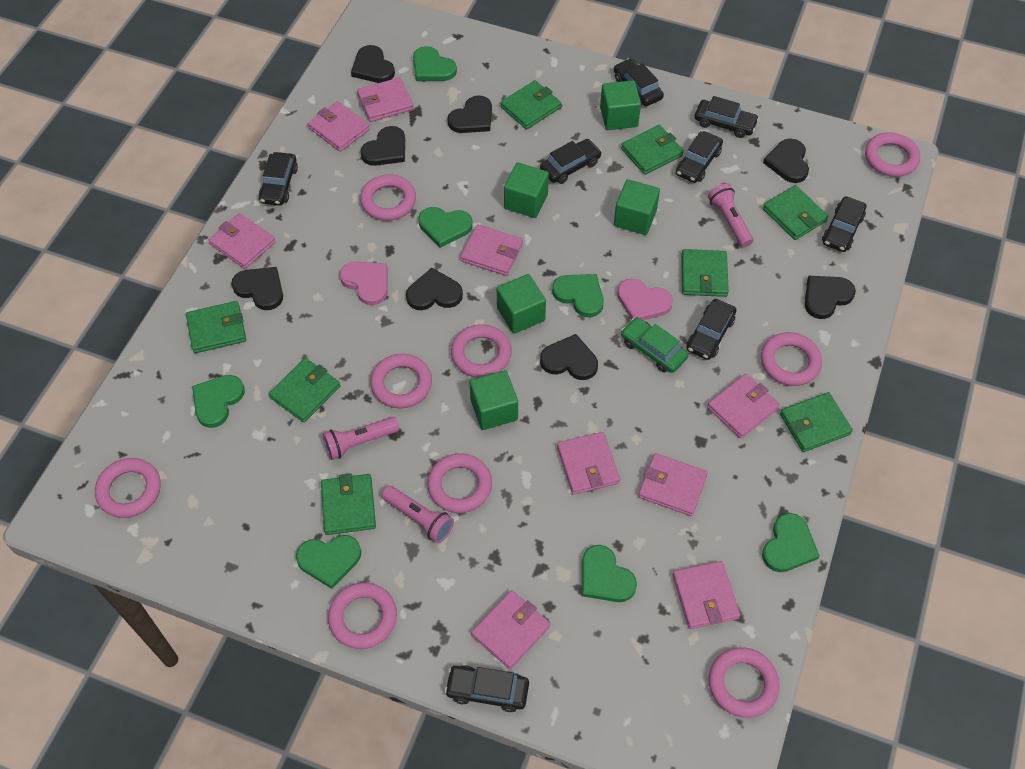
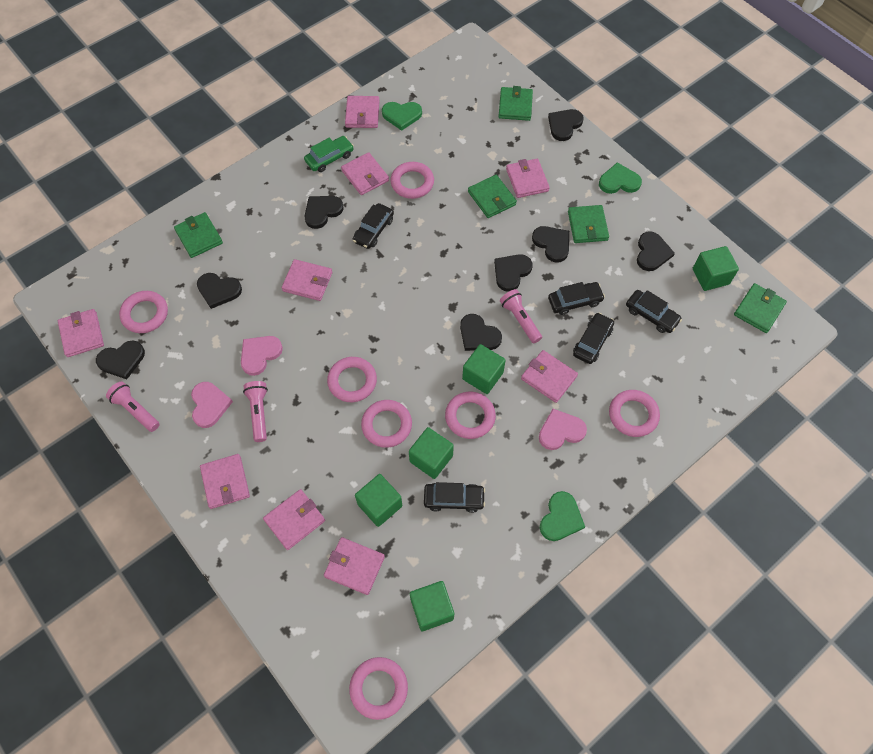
black car: 8 -> 5
green heart: 7 -> 3
green wallet: 8 -> 5
pink heart: 2 -> 3
pink ring: 9 -> 7

